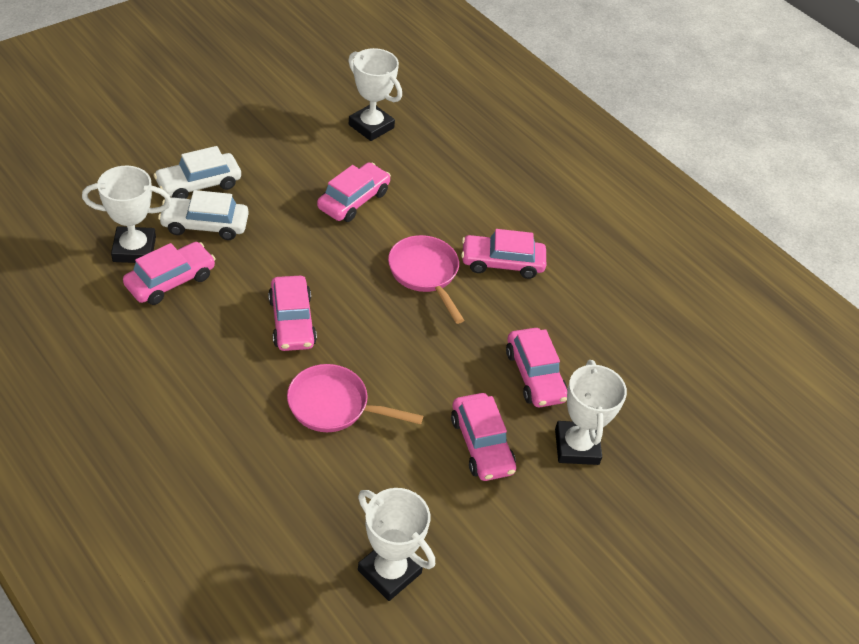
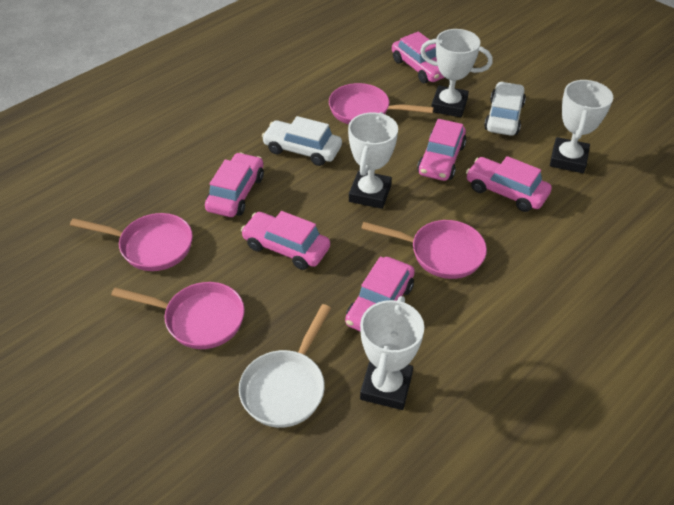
pink pan: 2 -> 4
white pan: 0 -> 1

